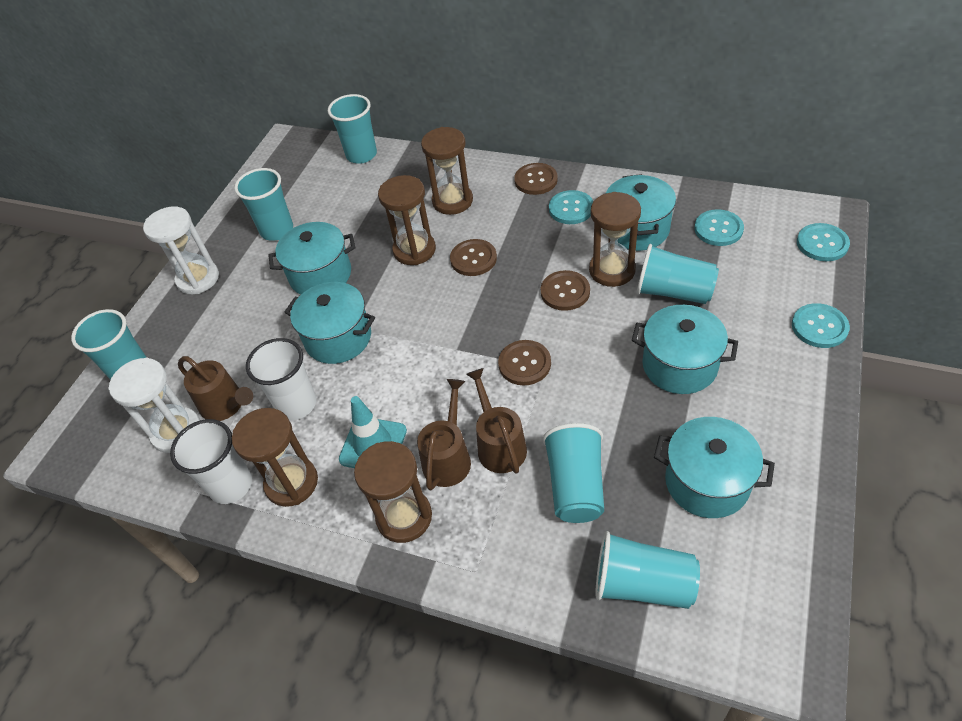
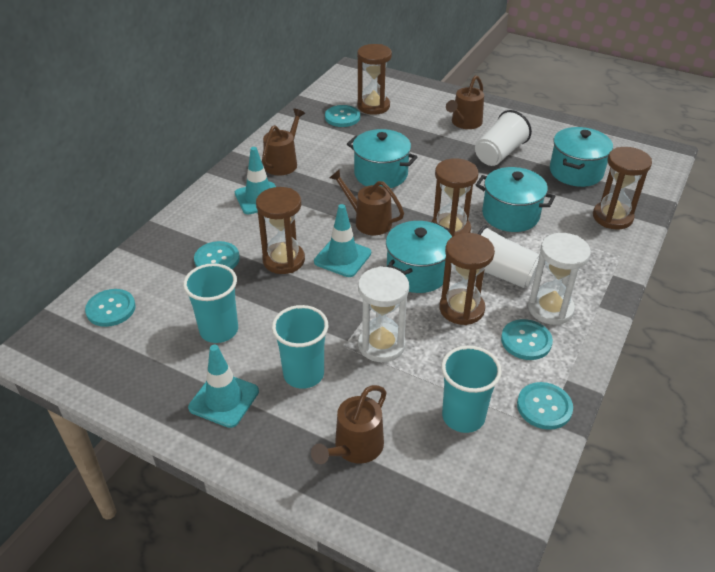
brown button: 4 -> 0
brown watering can: 3 -> 4
turquoise button: 4 -> 5
turquoise cup: 6 -> 3
turquoise pot: 5 -> 4
turquoise traffic cone: 1 -> 3

